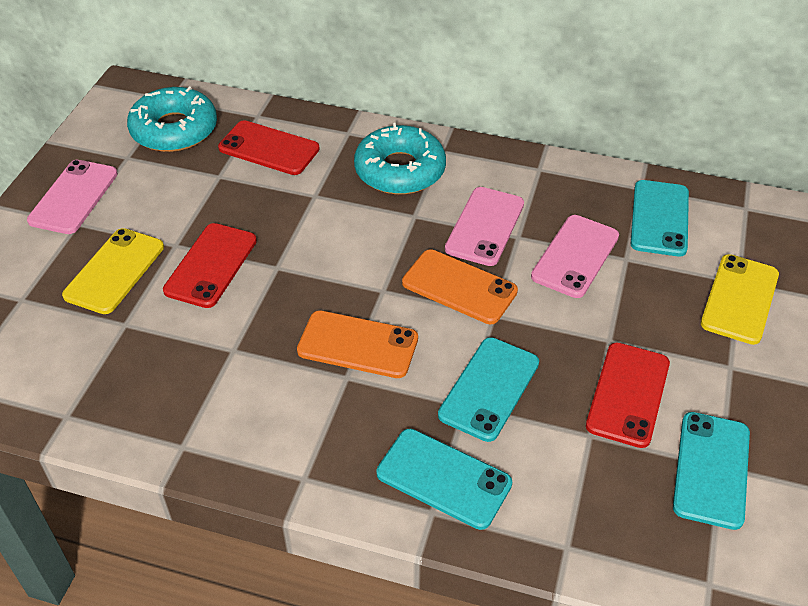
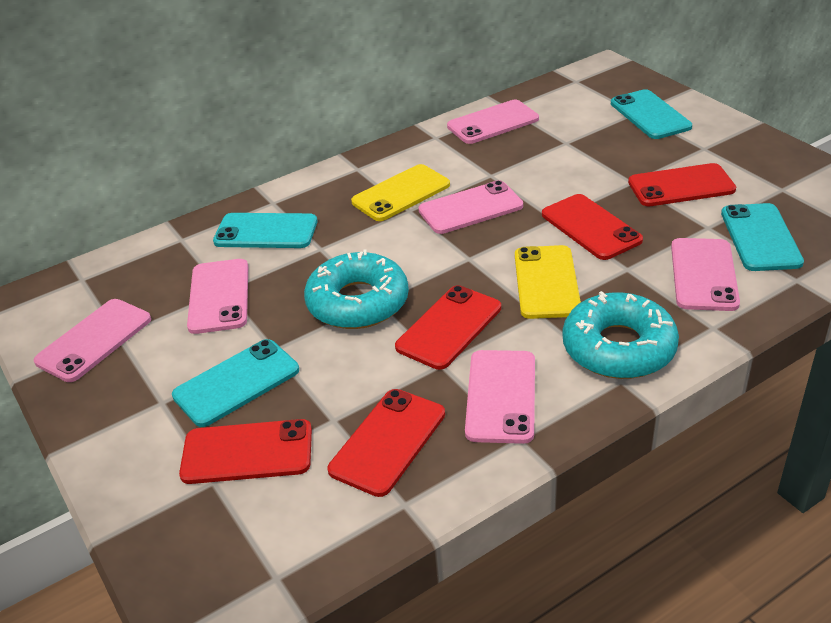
orange phone: 2 -> 0
pink phone: 3 -> 6
red phone: 3 -> 5

